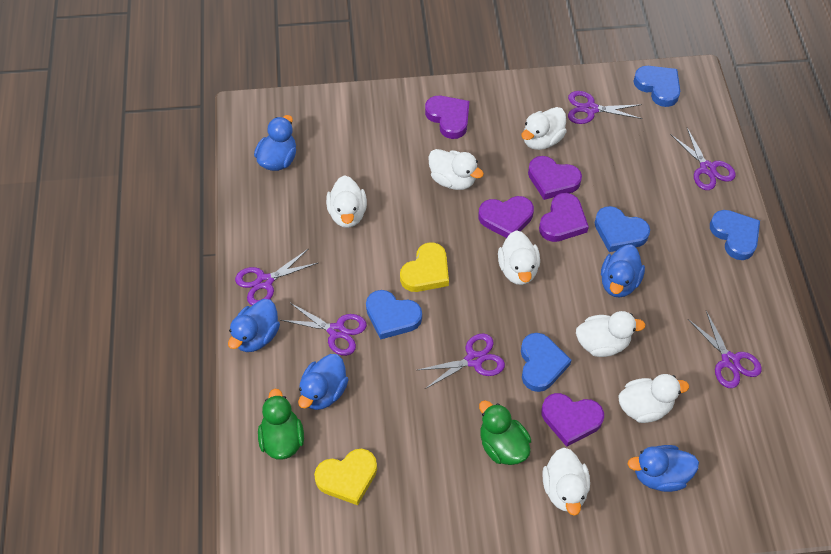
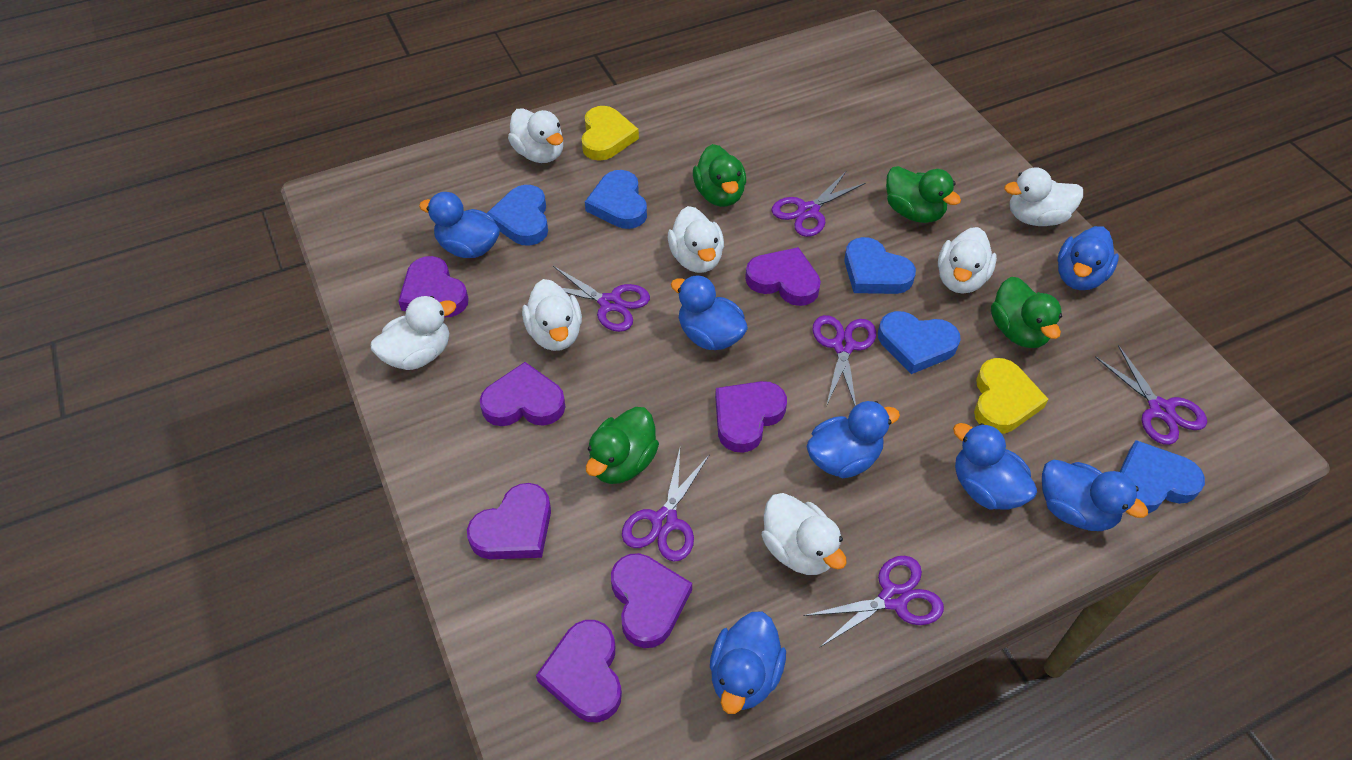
blue duck: 5 -> 7
green duck: 2 -> 4
purple heart: 5 -> 7

